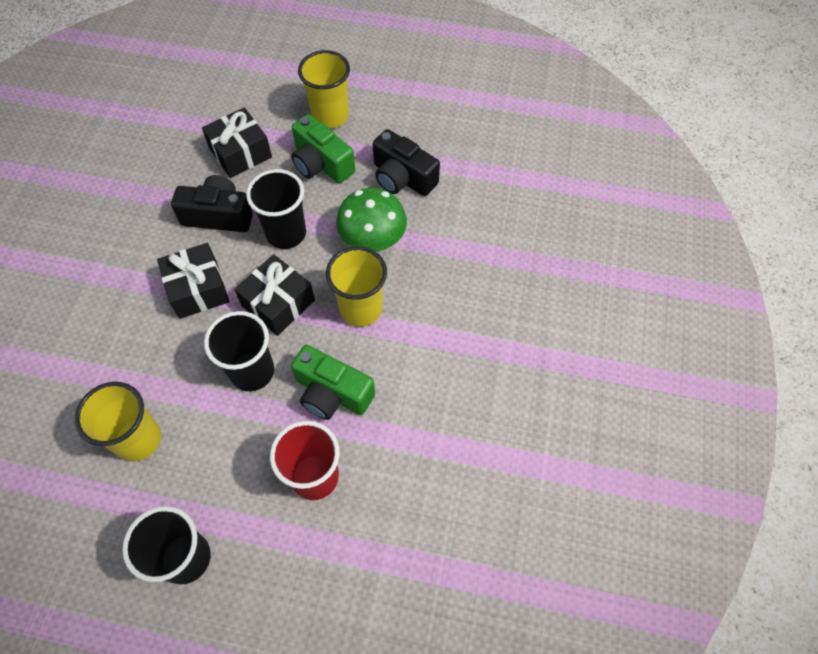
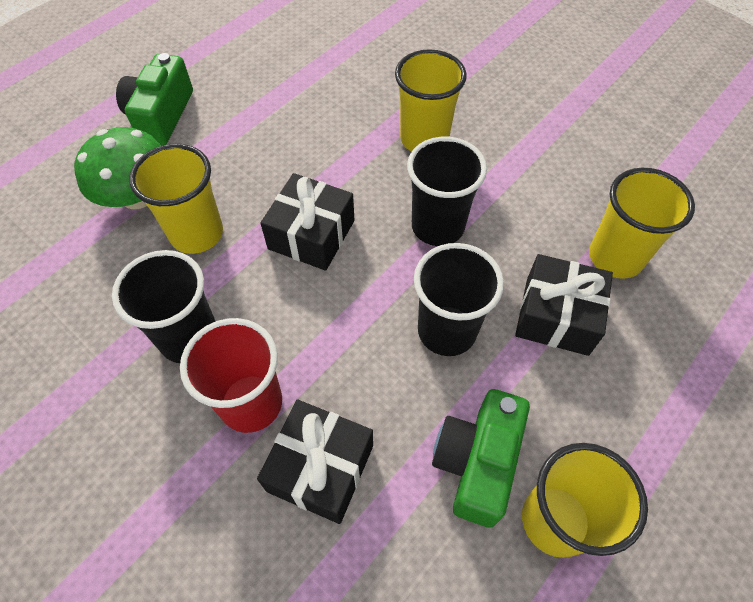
black camera: 2 -> 0
yellow cup: 3 -> 4

